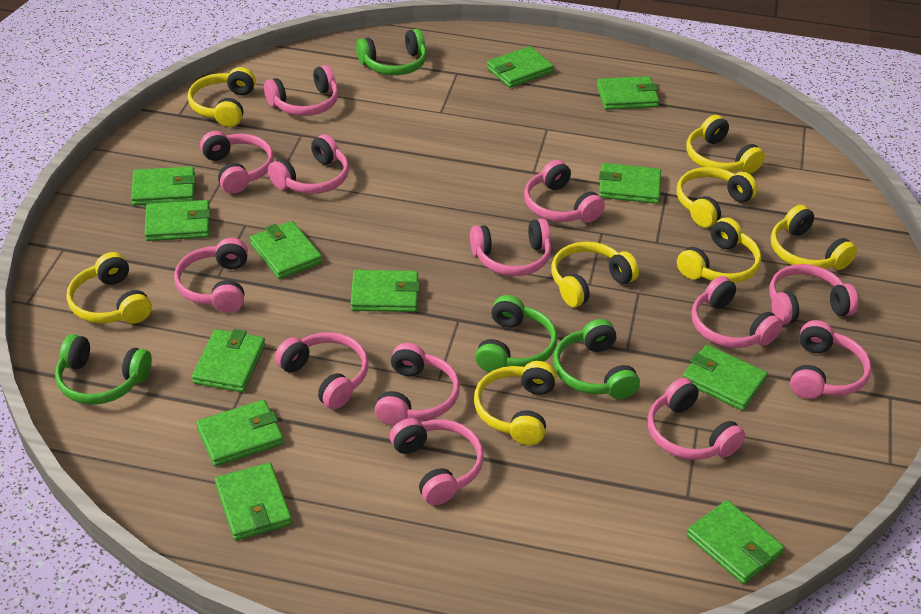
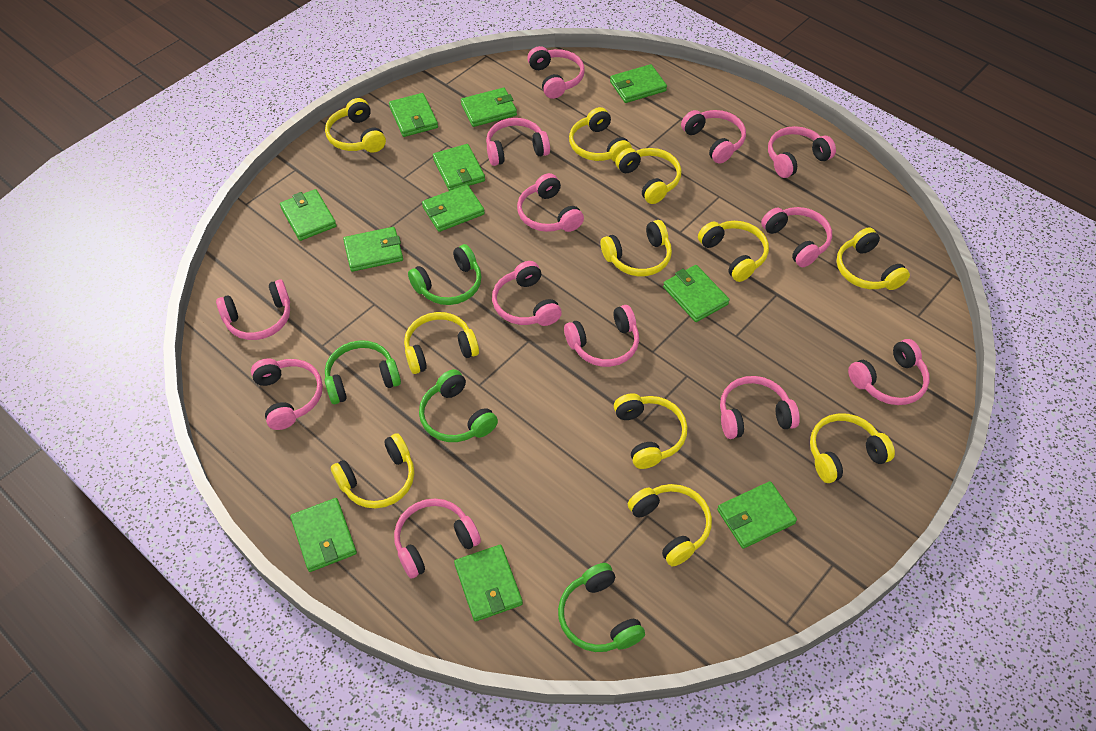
green wallet: 12 -> 11
yellow headphones: 8 -> 11

